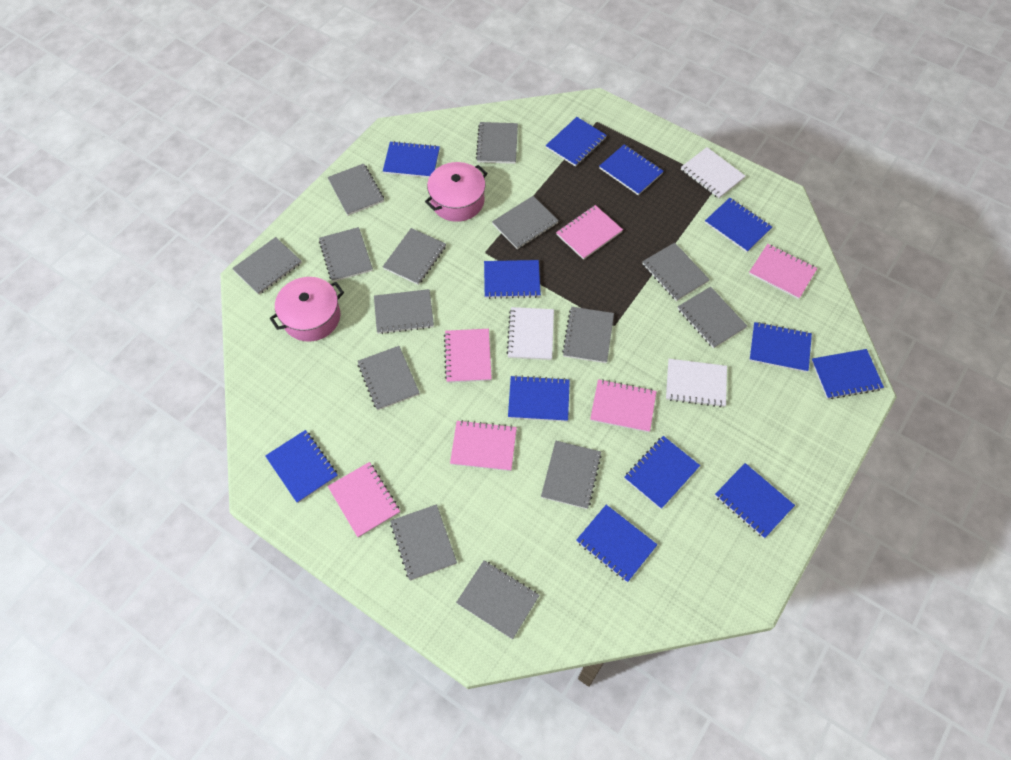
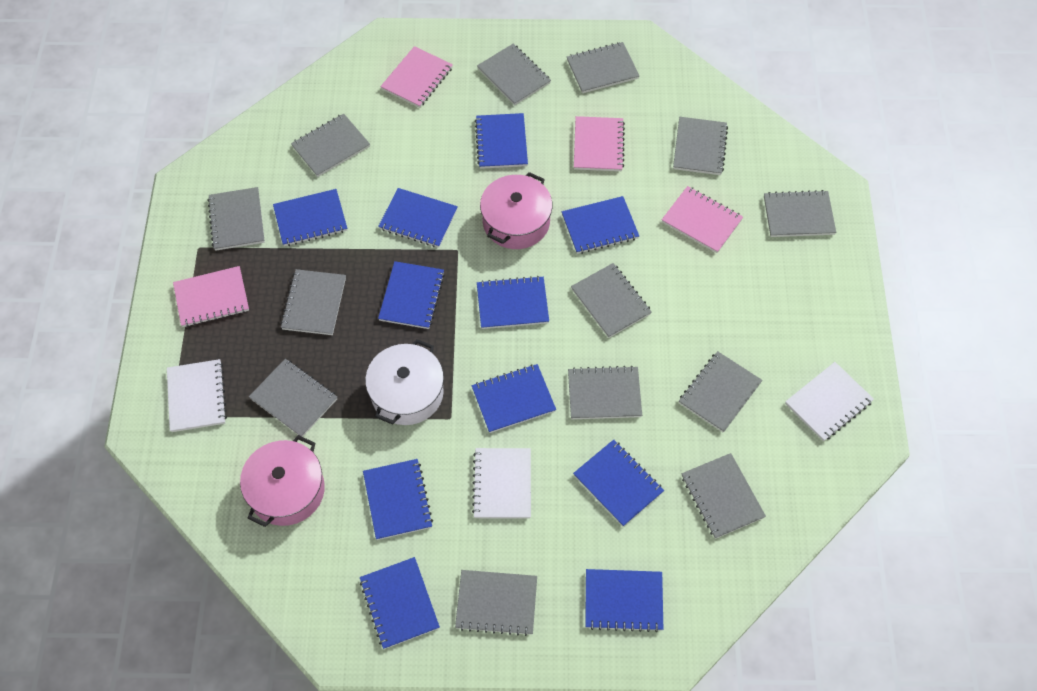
blue notebook: 12 -> 11
grey notebook: 14 -> 13
pink notebook: 6 -> 4
white pot: 0 -> 1

